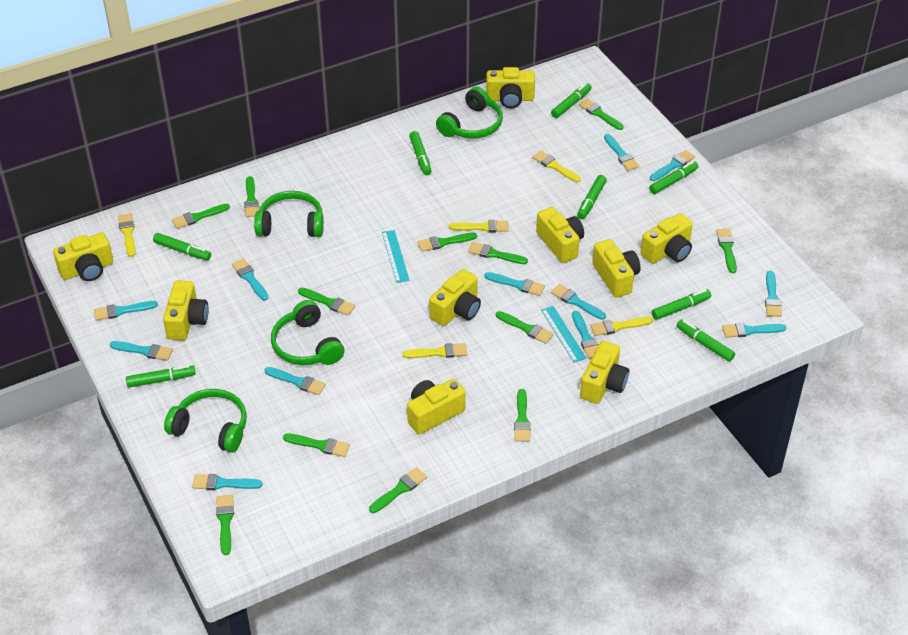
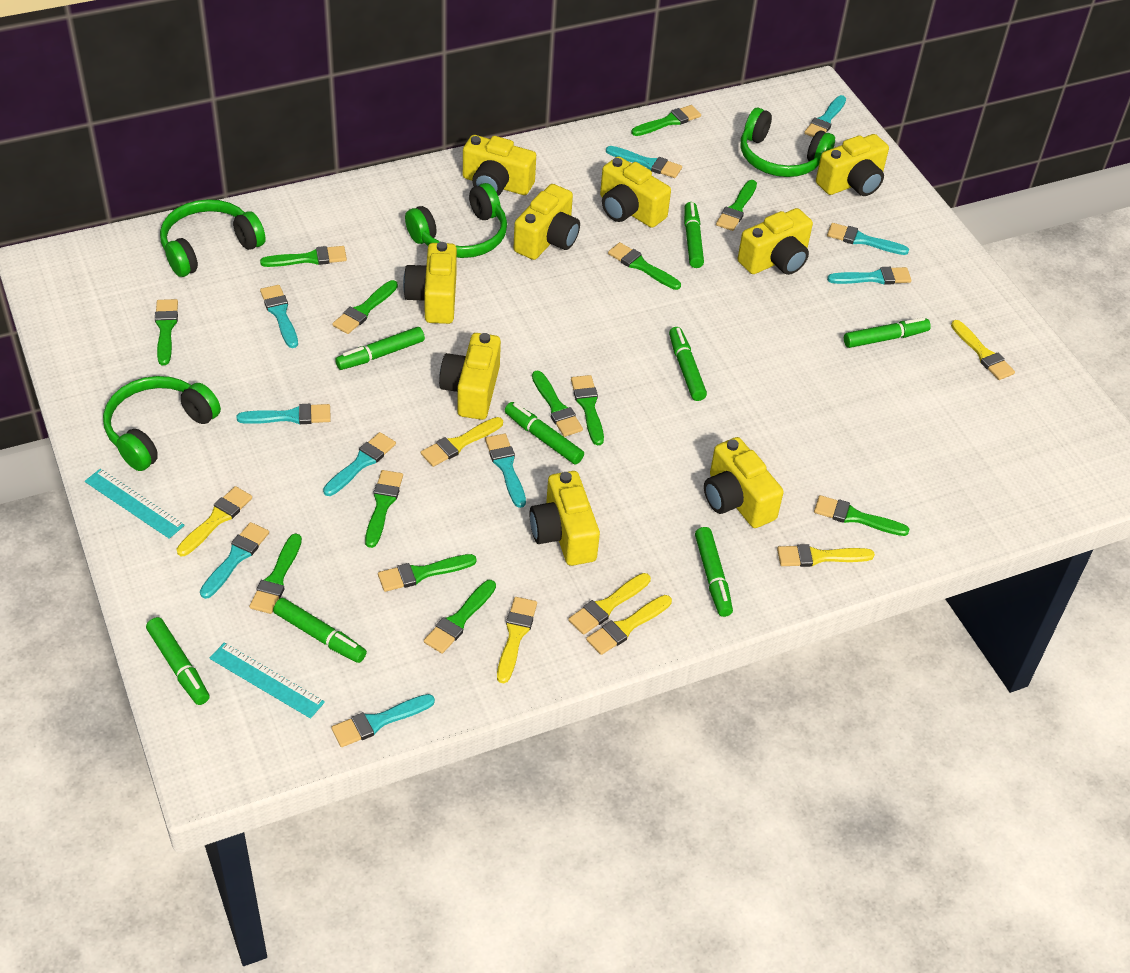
green brush: 12 -> 13
turquoise brush: 12 -> 10
yellow brush: 5 -> 7

